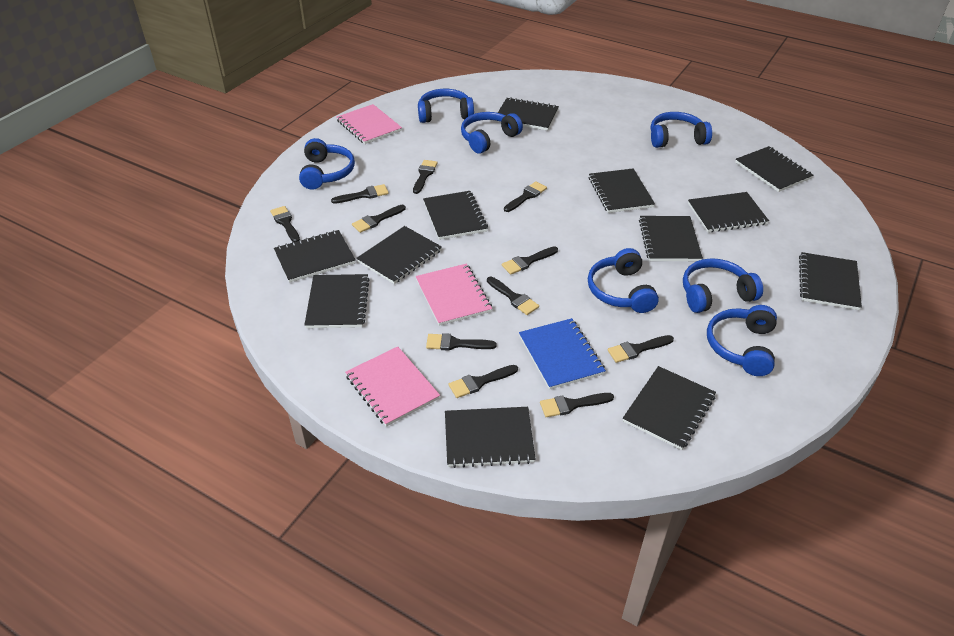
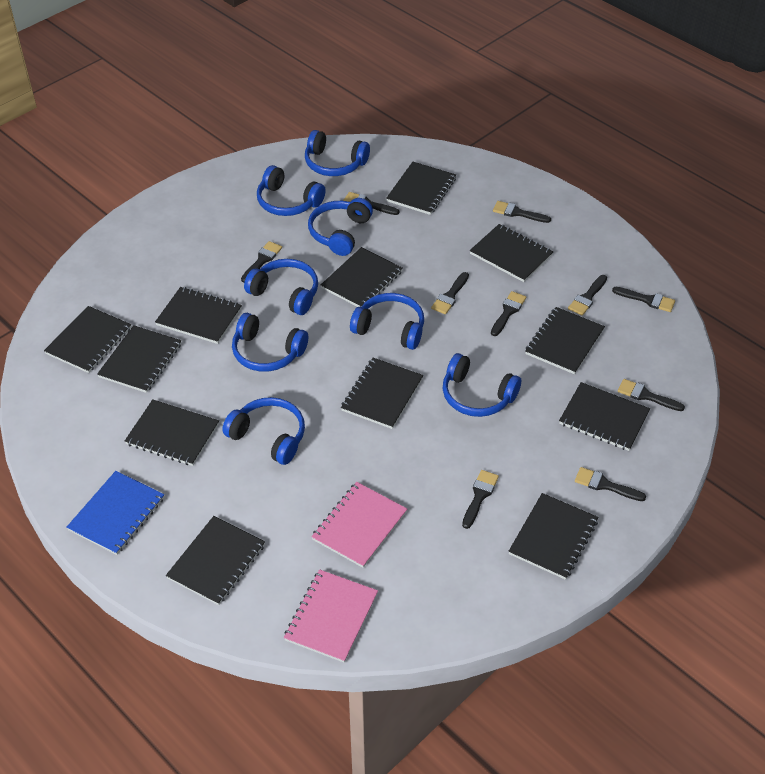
black brush: 11 -> 10
blue headphones: 7 -> 8
pink notebook: 3 -> 2

